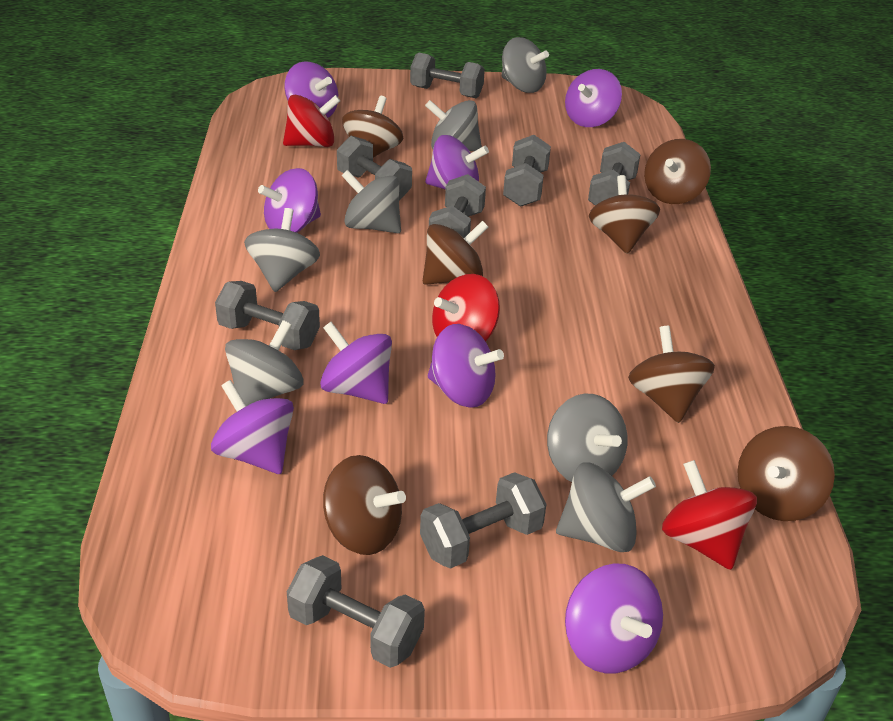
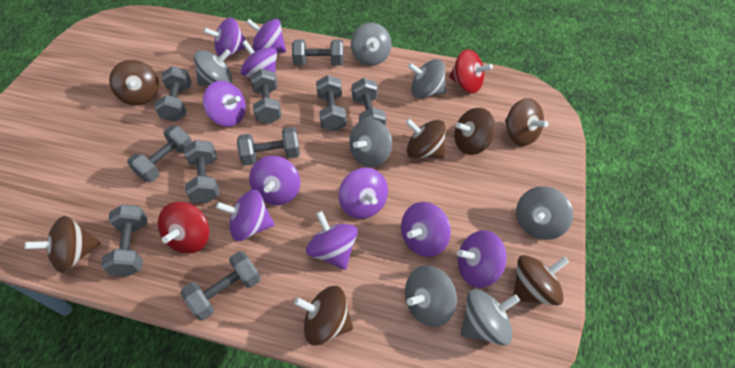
grey dumbbell: 8 -> 10
purple spinning top: 8 -> 10
red spinning top: 3 -> 2

